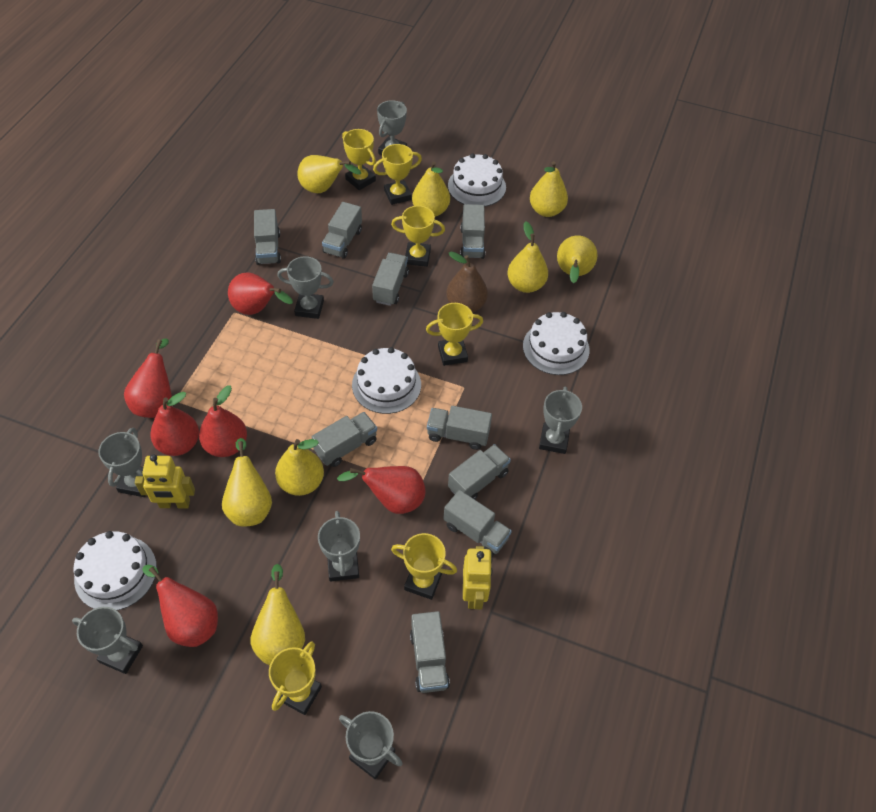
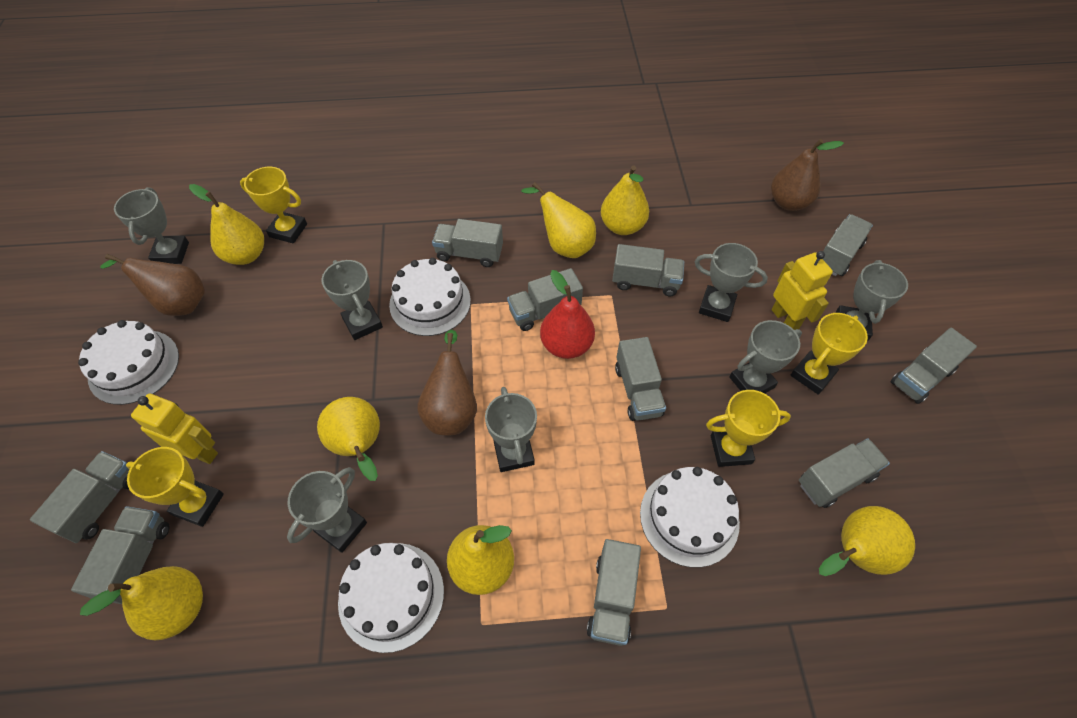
brown pear: 1 -> 3
grey truck: 9 -> 10
red pear: 6 -> 1
yellow pear: 8 -> 7
yellow trophy: 6 -> 4

